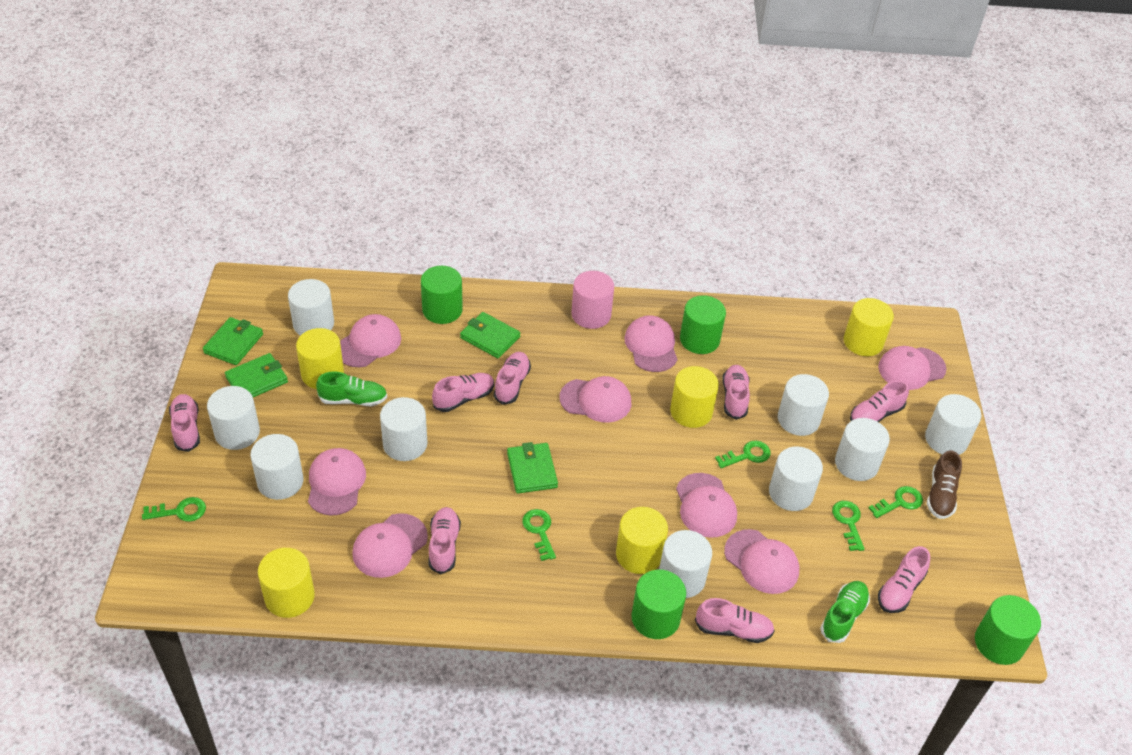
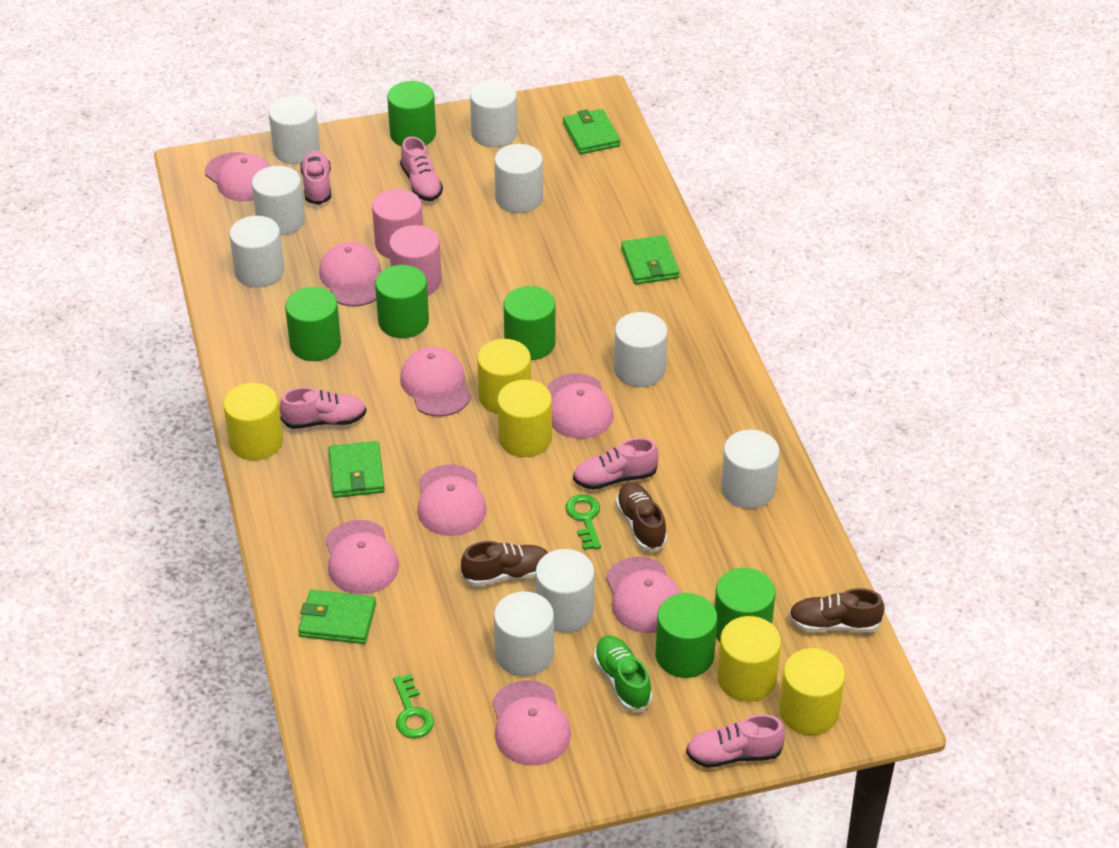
brown shoe: 1 -> 3
green cylinder: 4 -> 6
green key: 5 -> 2
green shoe: 2 -> 1
pink cylinder: 1 -> 2
pink shoe: 8 -> 5

